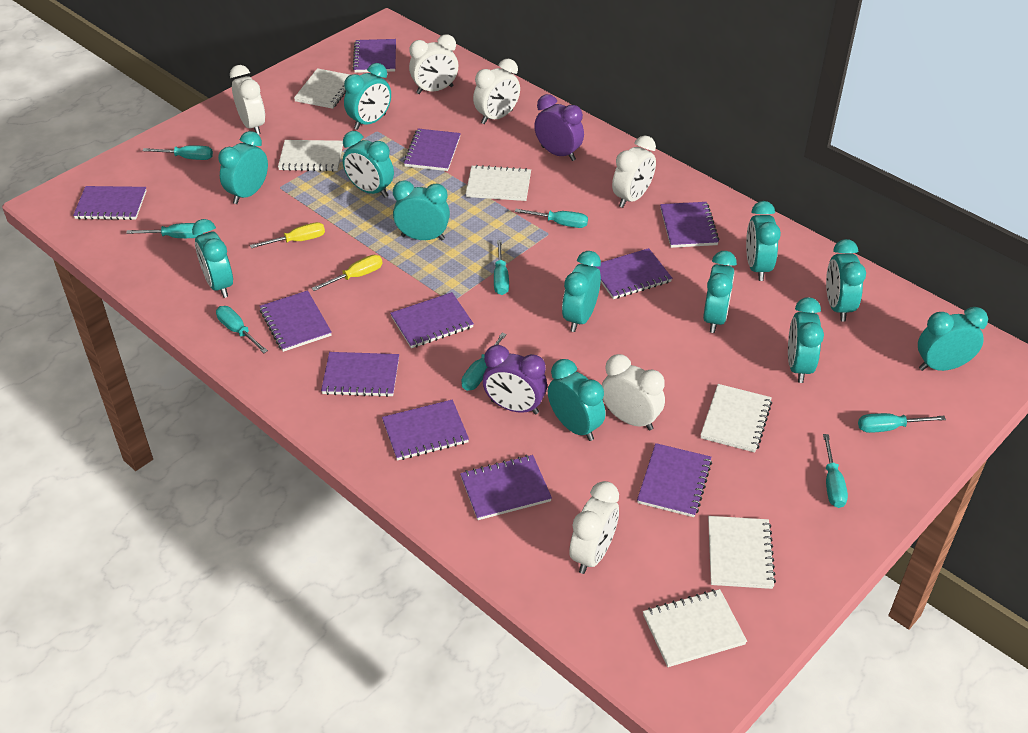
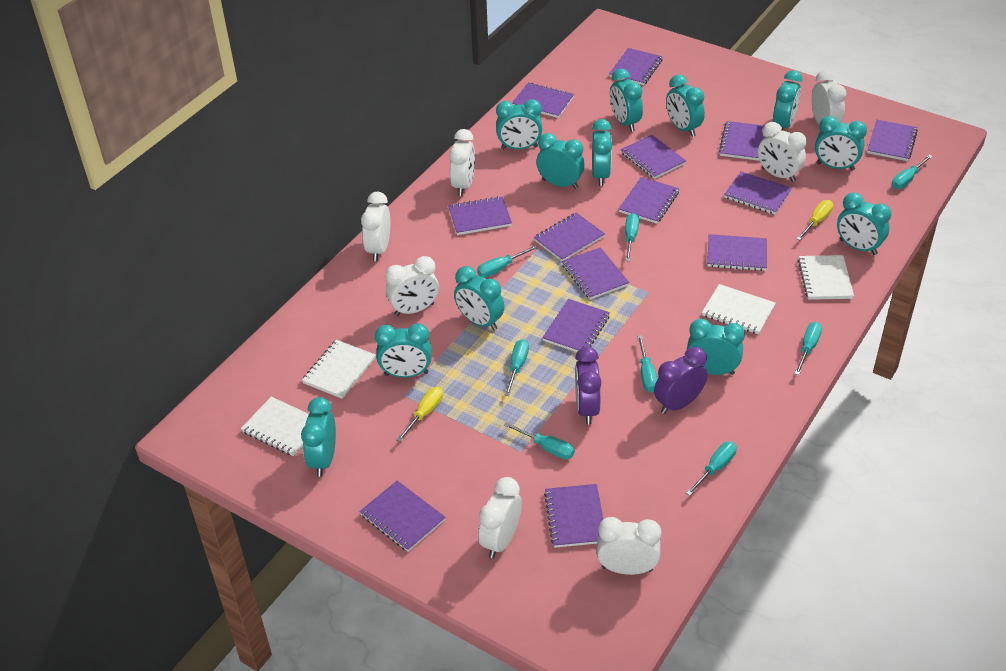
purple notebook: 11 -> 14
white clock: 6 -> 7
white notebook: 6 -> 4

